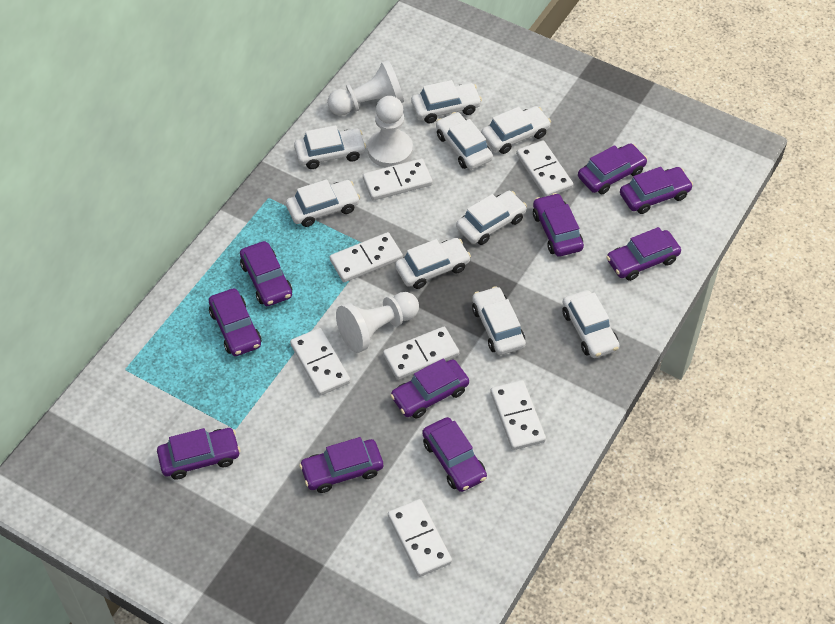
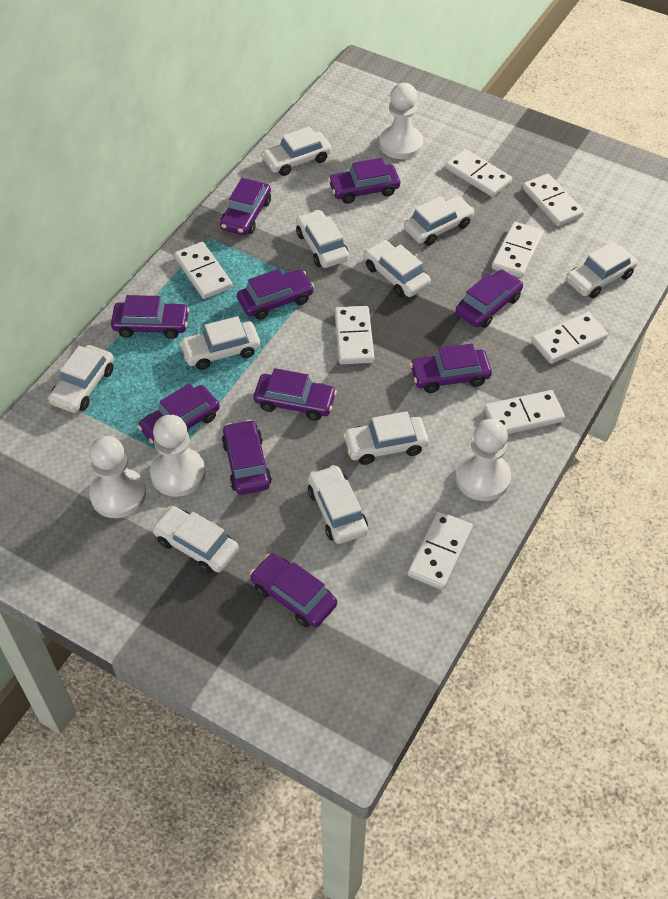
white car: 9 -> 10
white domino: 7 -> 8
white pawn: 3 -> 4

